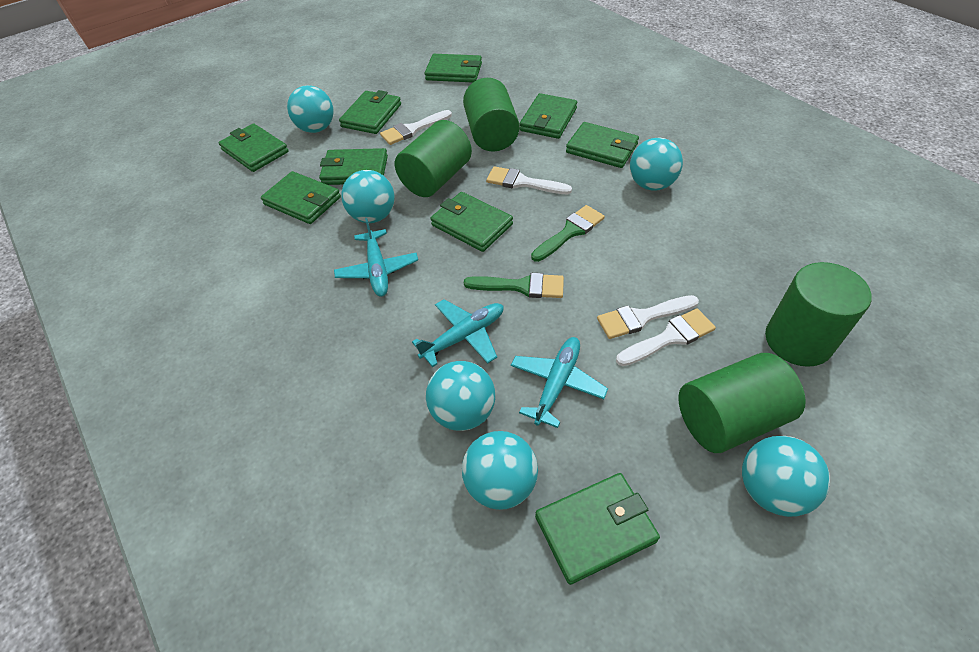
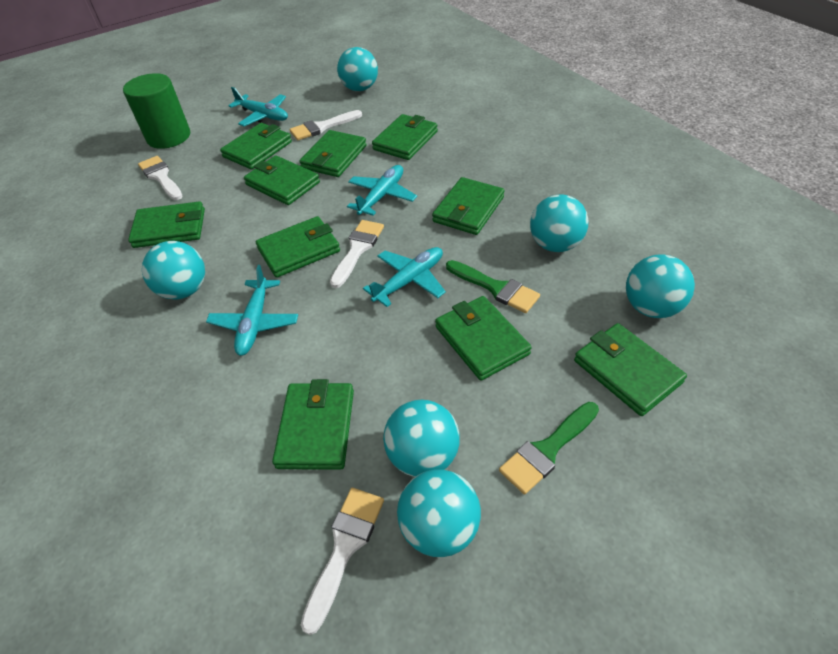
green cylinder: 4 -> 1
green wallet: 9 -> 10
turquoise plane: 3 -> 4

